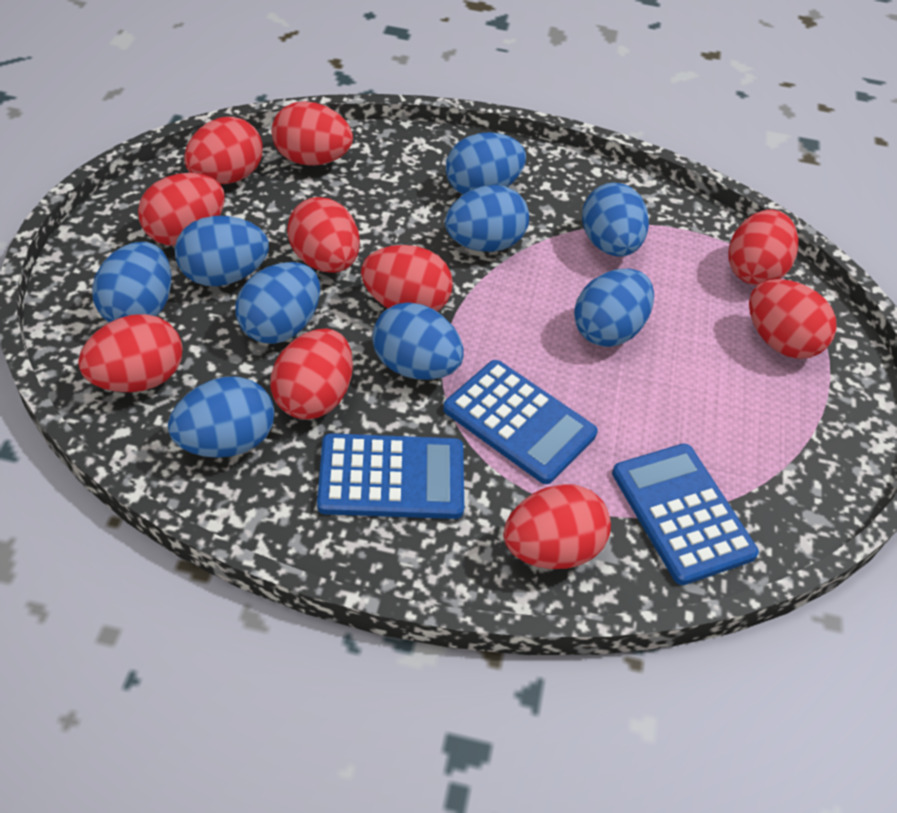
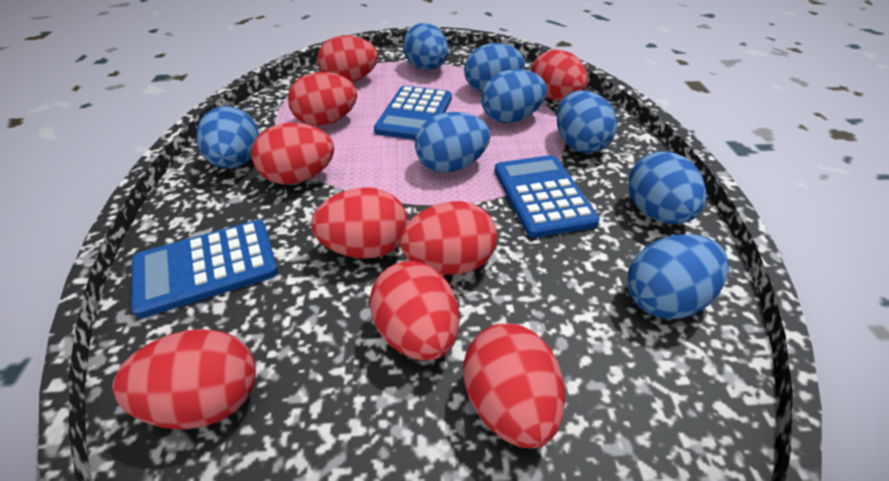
blue egg: 9 -> 8
red egg: 10 -> 9

